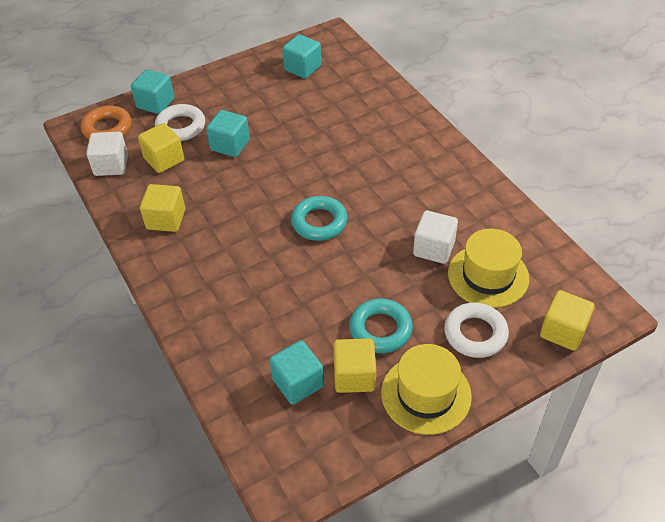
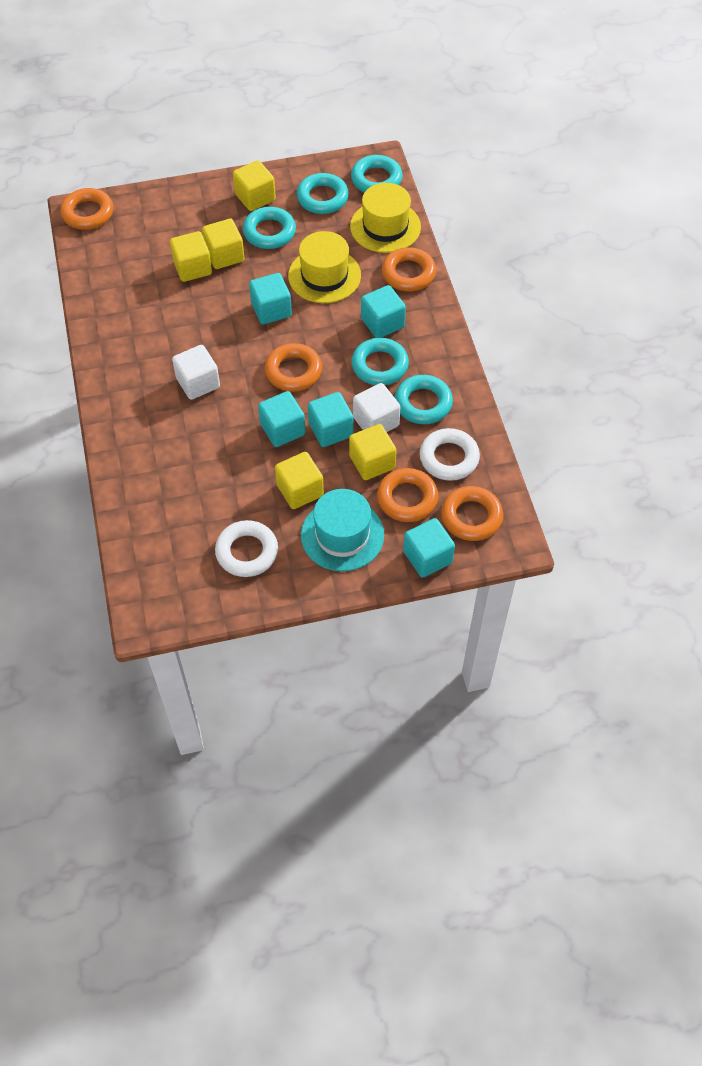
orange ring: 1 -> 5
turquoise cube: 4 -> 5
turquoise hat: 0 -> 1
turquoise ring: 2 -> 5
yellow cube: 4 -> 5

